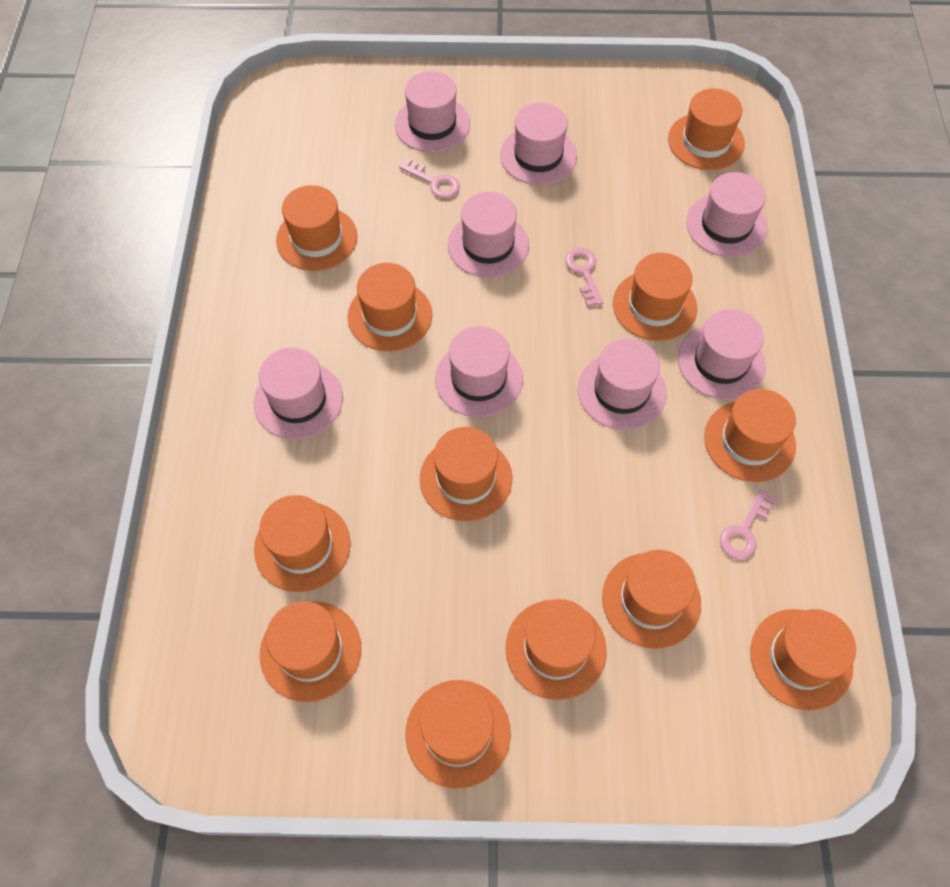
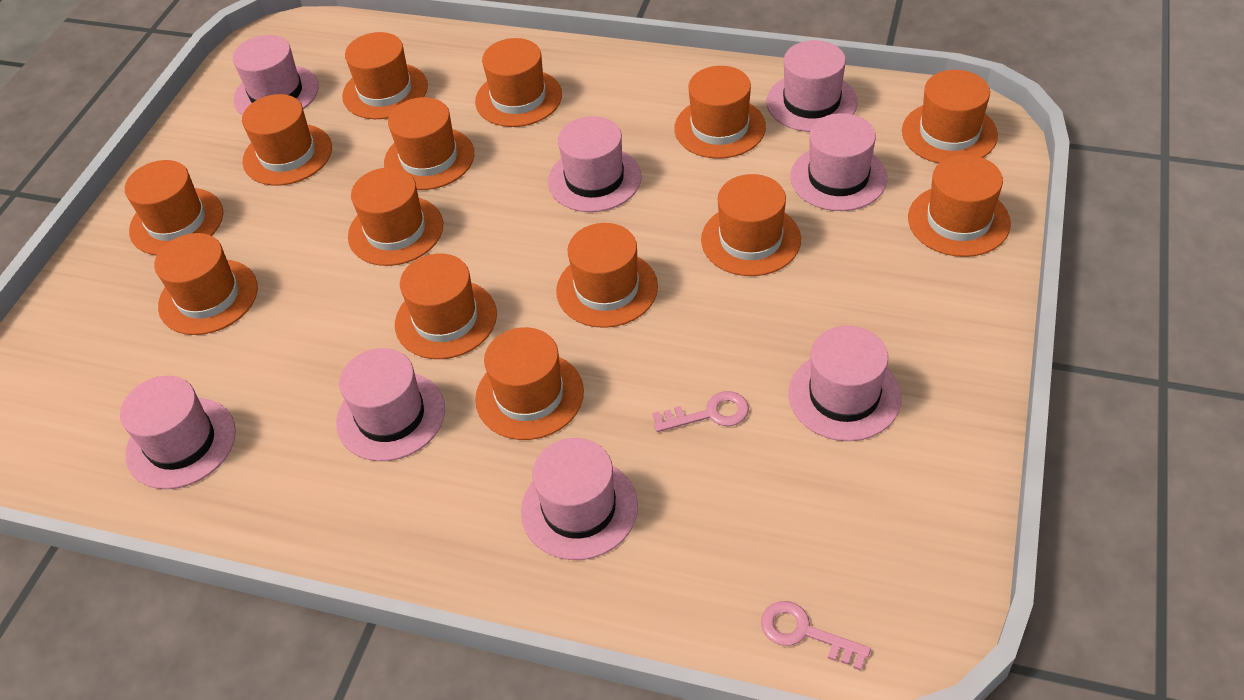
orange hat: 12 -> 14
pink key: 3 -> 2

